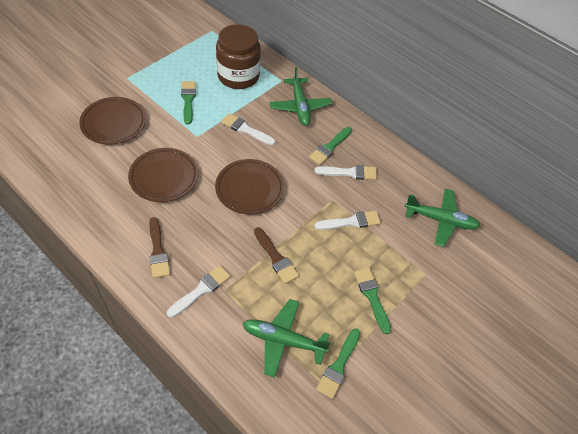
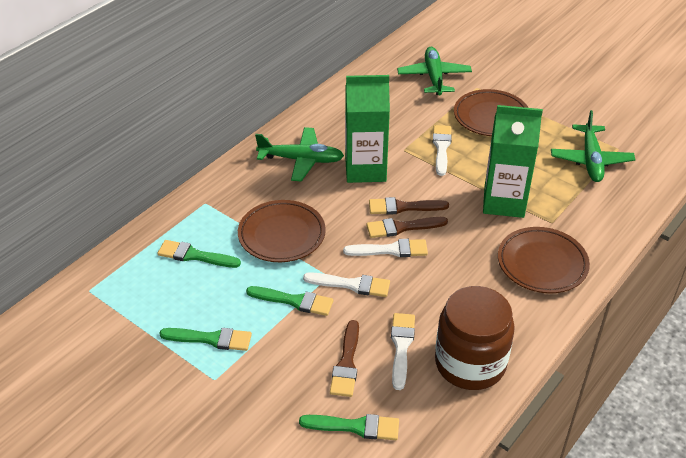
brown brush: 2 -> 3
green carton: 0 -> 2

